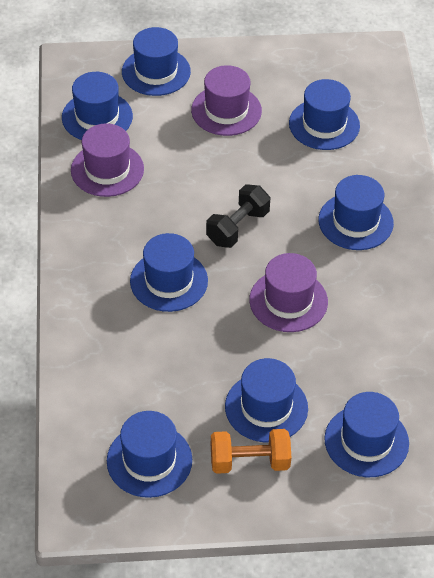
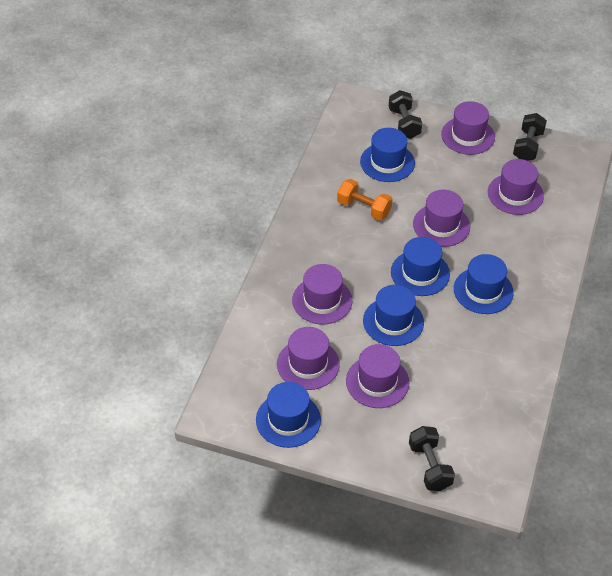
black dumbbell: 1 -> 3
blue hat: 8 -> 5
purple hat: 3 -> 6

